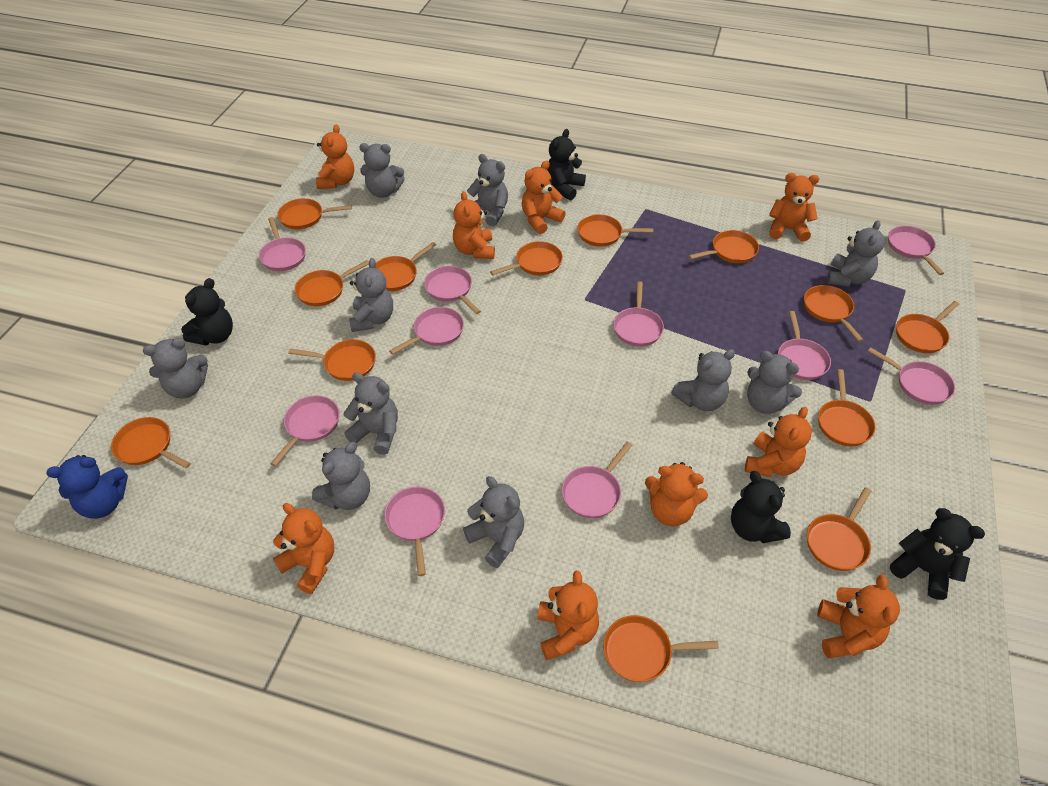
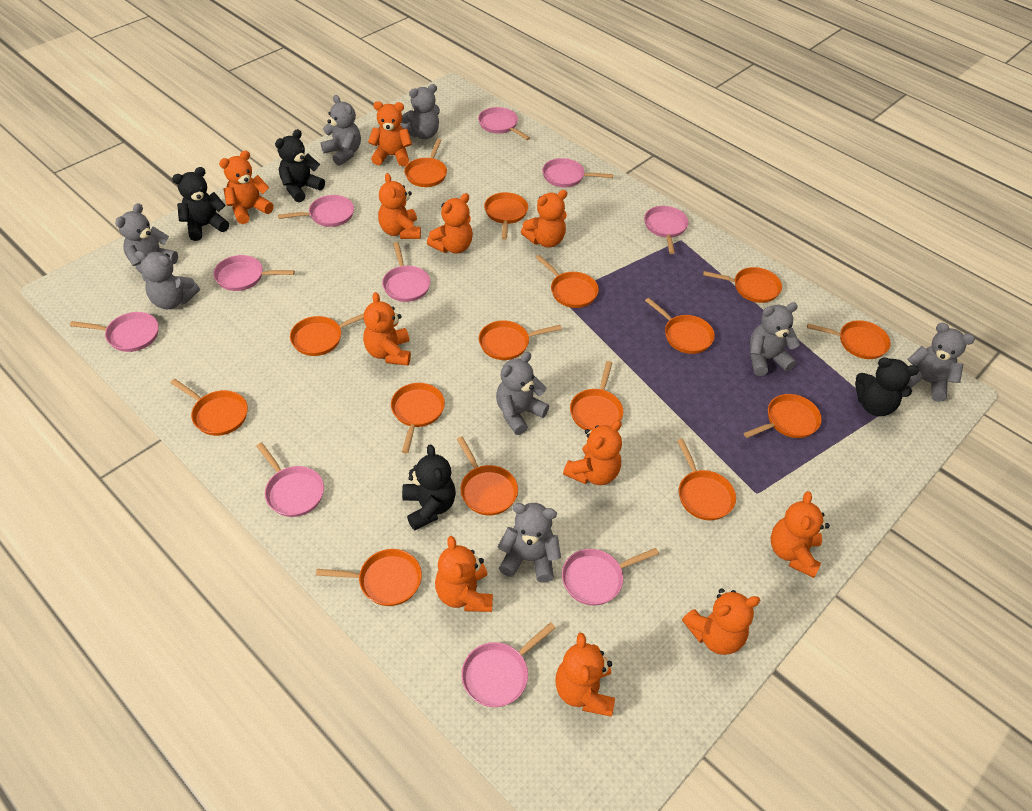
blue teddy bear: 1 -> 0
grey teddy bear: 10 -> 8
orange pan: 13 -> 15
orange teddy bear: 9 -> 11

